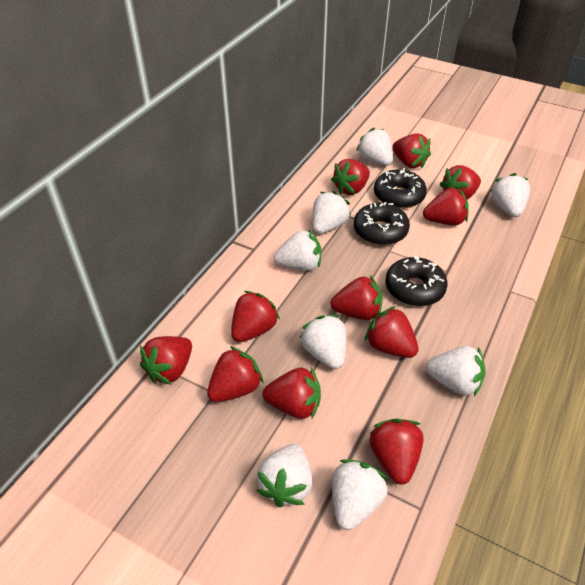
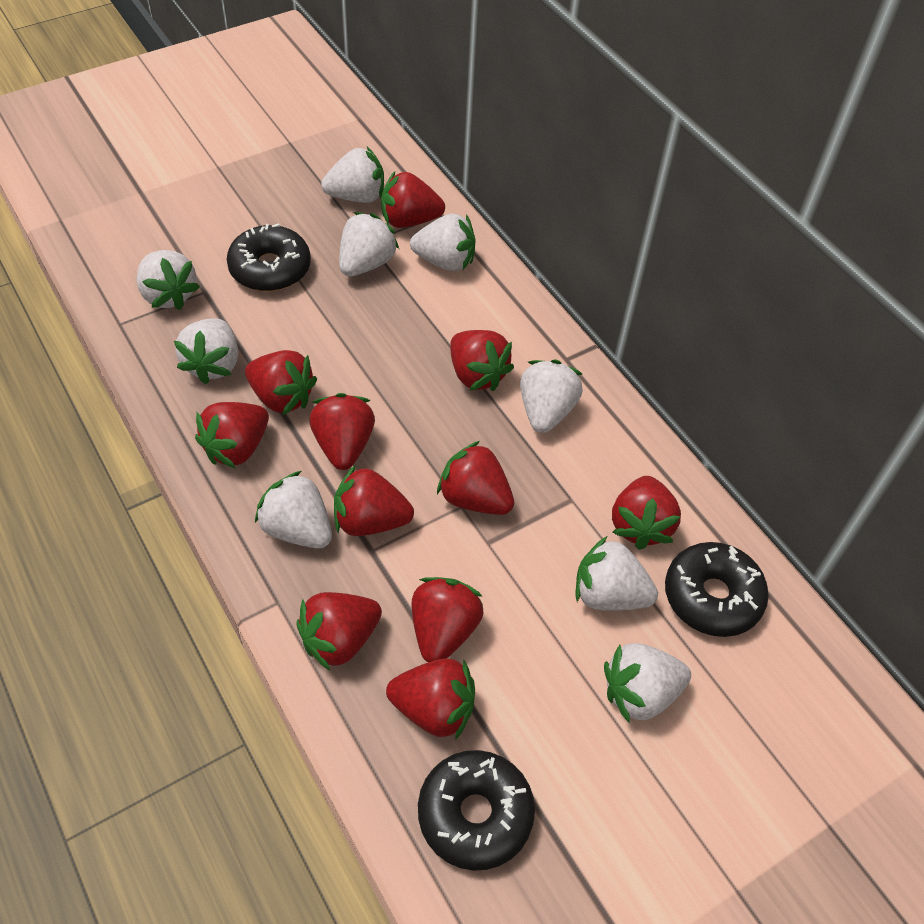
white strawberry: 8 -> 9

